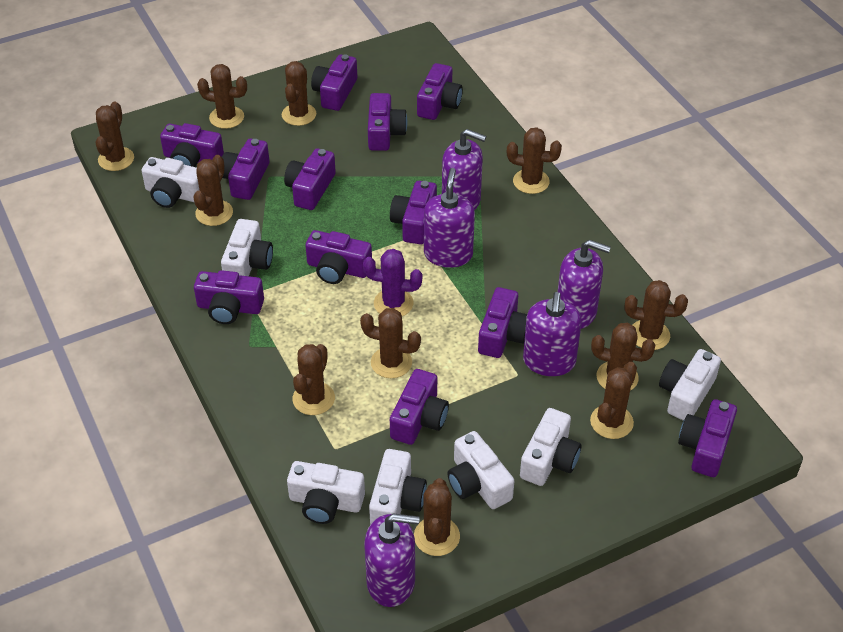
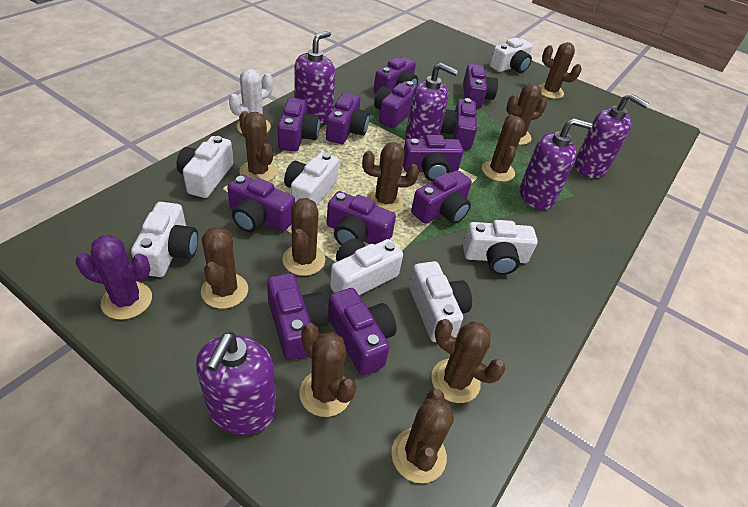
brown cactus: 11 -> 10
white cactus: 0 -> 1

